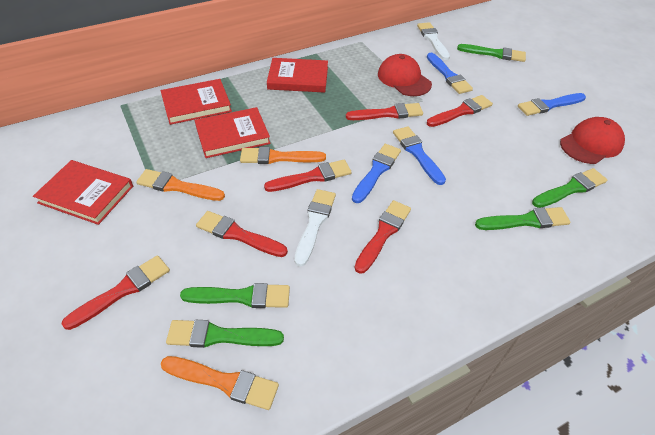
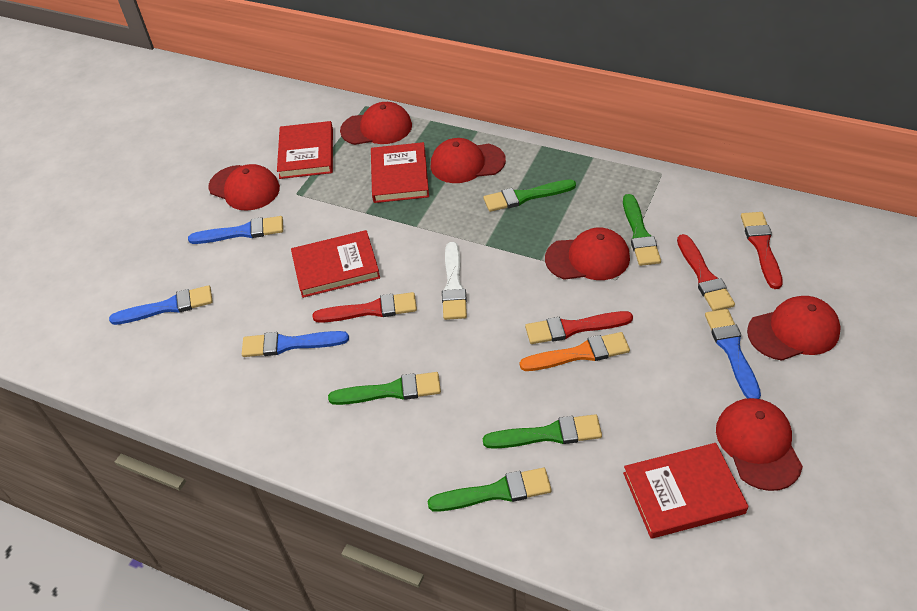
orange brush: 3 -> 1
red brush: 6 -> 4
red cap: 2 -> 6
white brush: 2 -> 1

